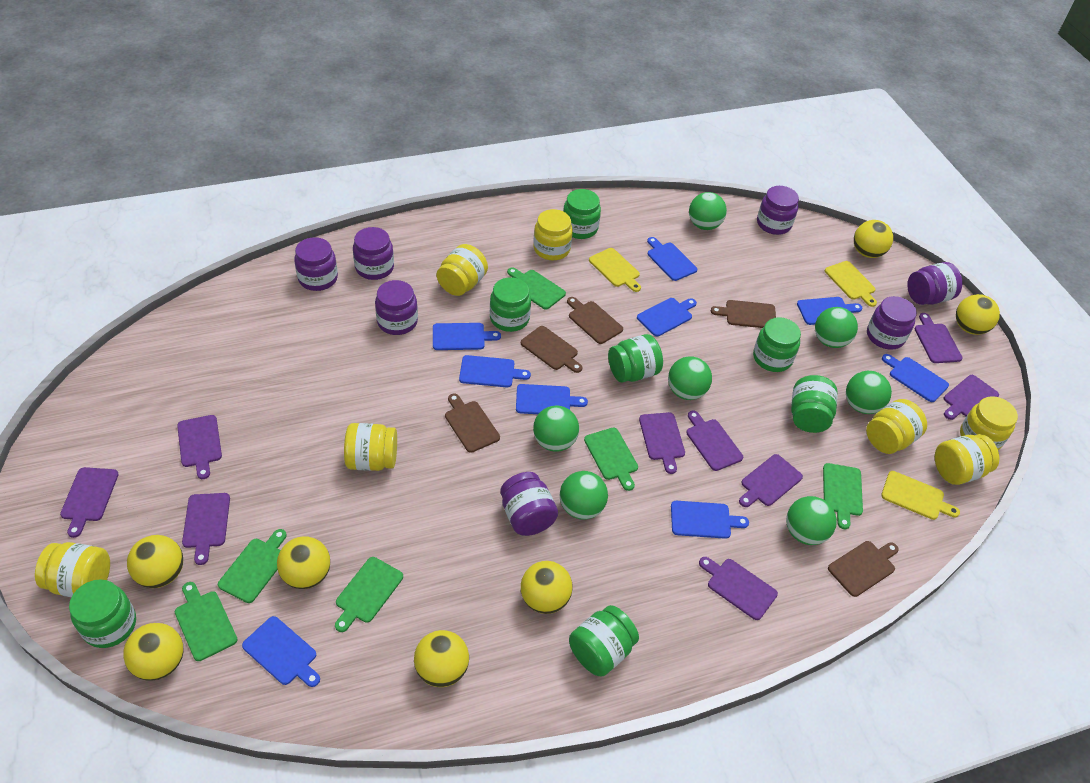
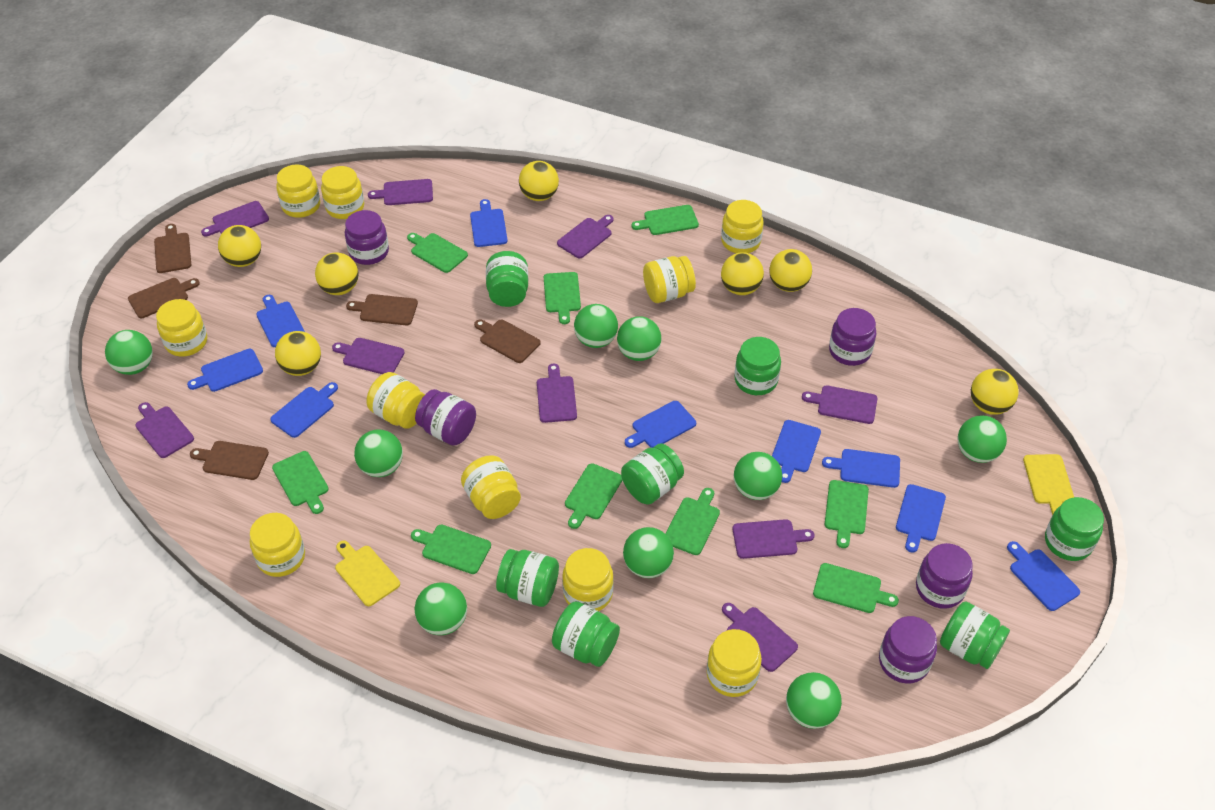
green ball: 7 -> 9
green cutting board: 6 -> 9
purple jar: 7 -> 5
yellow cutting board: 3 -> 2
yellow jar: 7 -> 10

